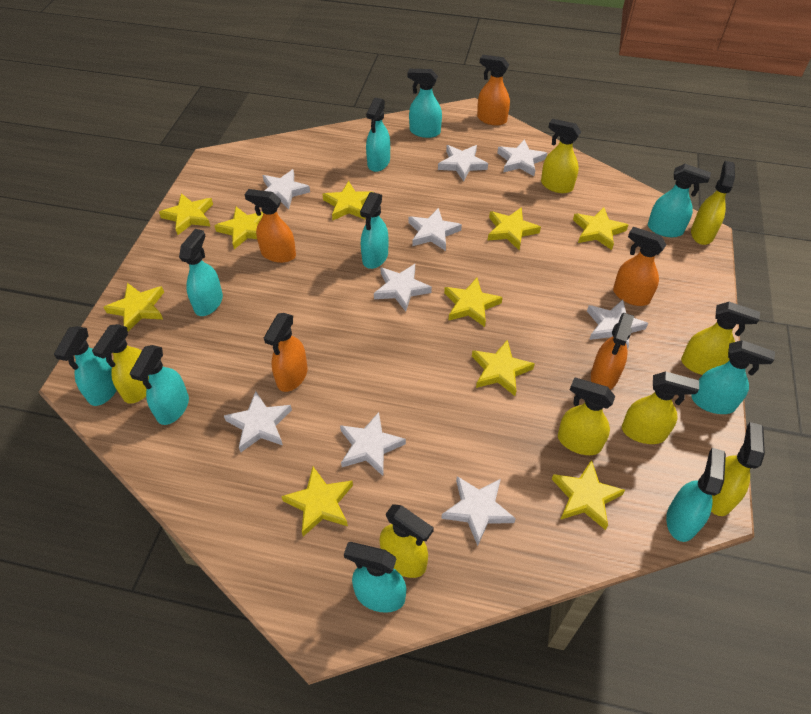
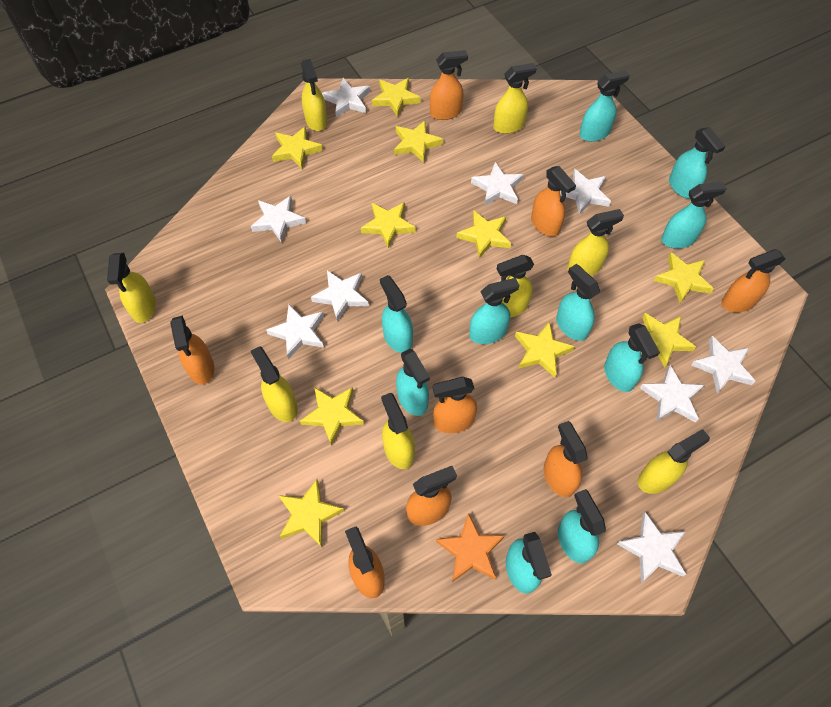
orange spray bottle: 5 -> 8
orange star: 0 -> 1

